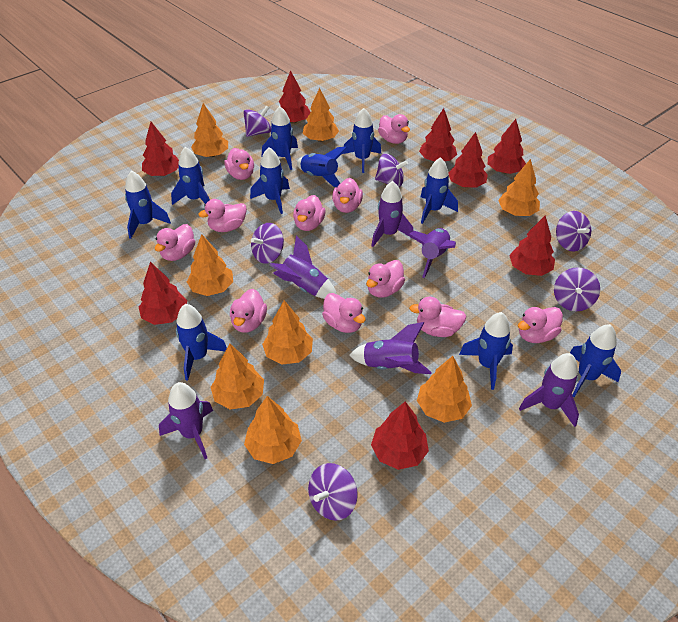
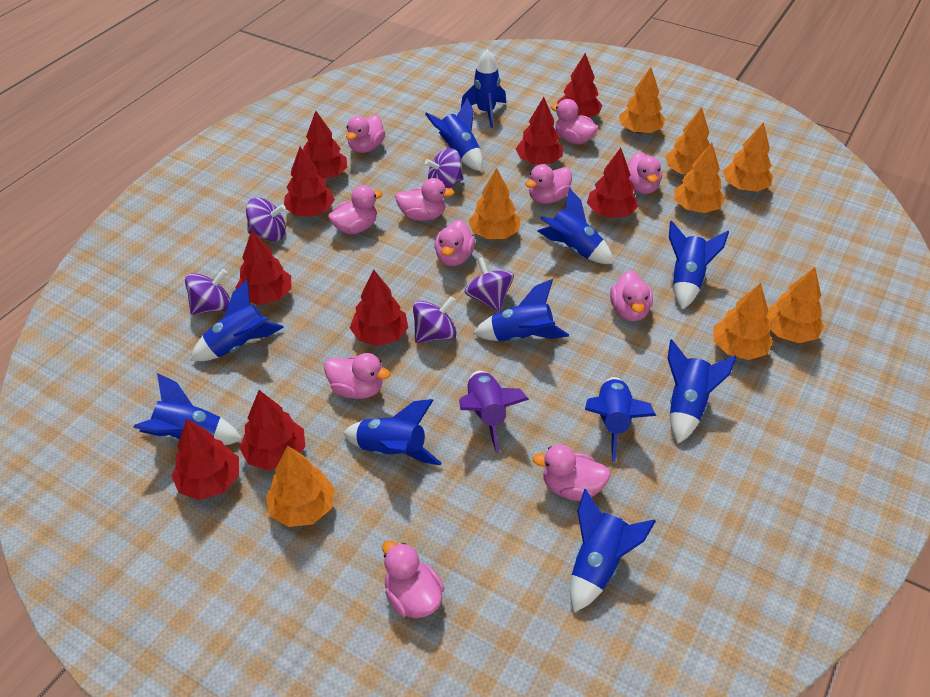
blue rocket: 10 -> 11
purple rocket: 6 -> 1
purple spinning top: 6 -> 5
red tree: 8 -> 9

